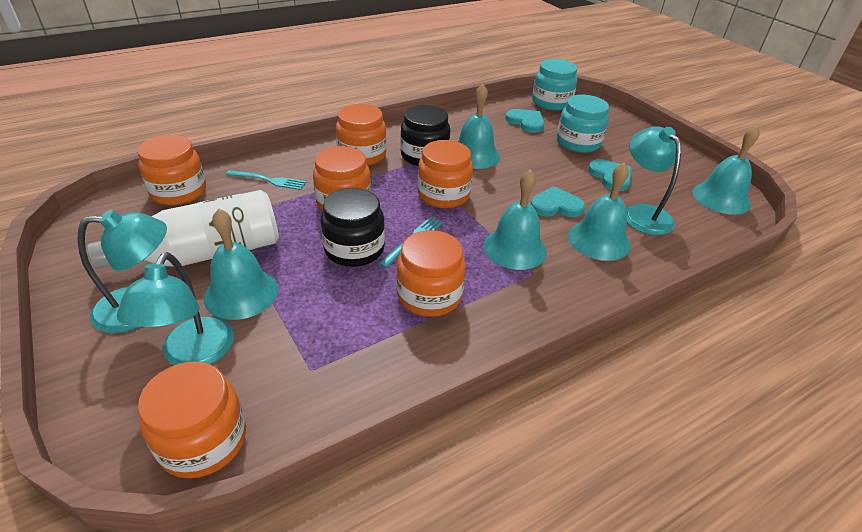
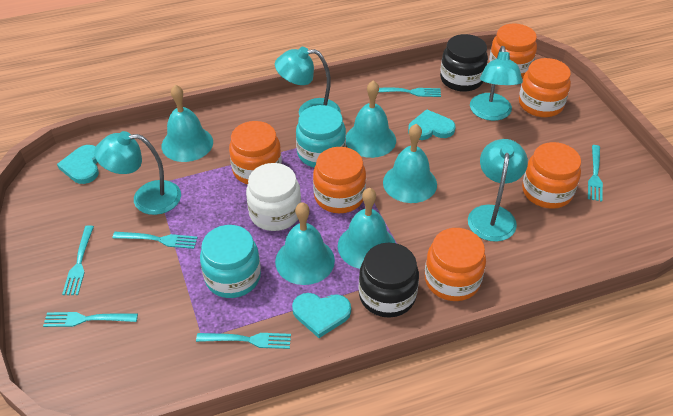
turquoise fork: 2 -> 6
turquoise lamp: 3 -> 4
white bottle: 1 -> 0
white jar: 0 -> 1

